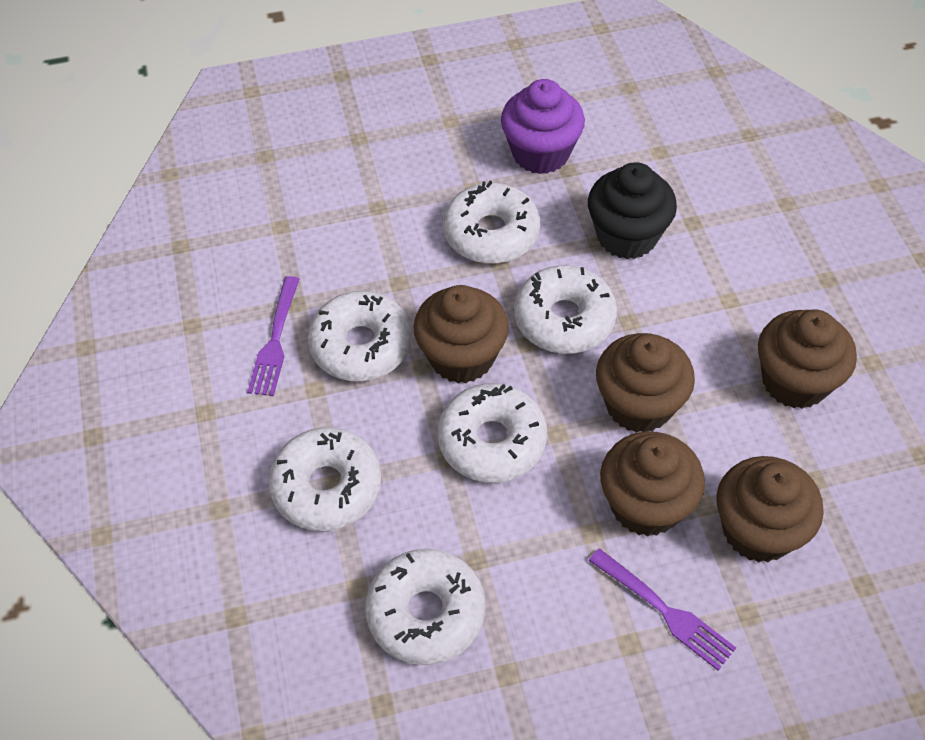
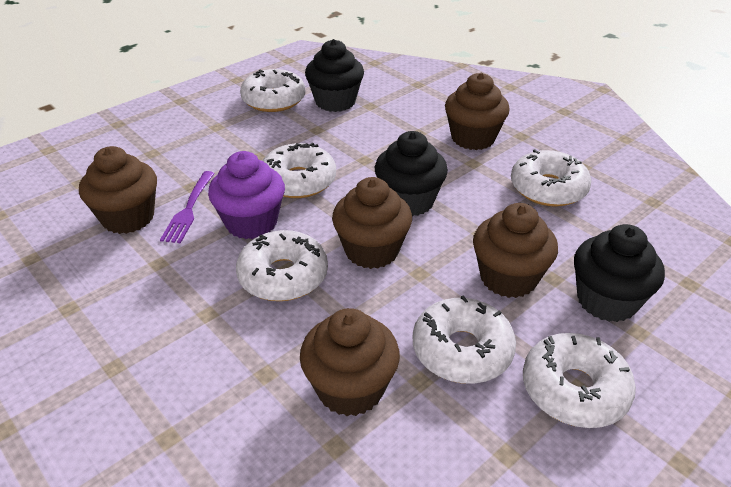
black cupcake: 1 -> 3
purple fork: 2 -> 1

